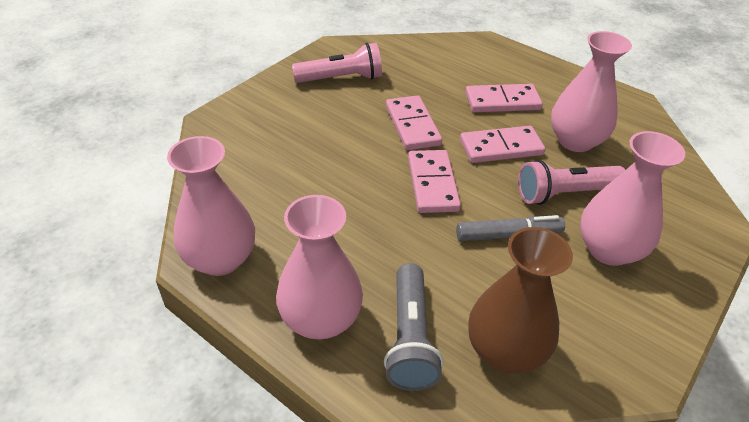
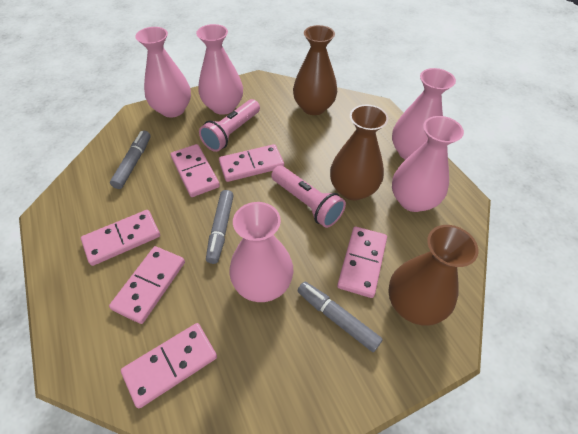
brown vase: 1 -> 3
grey flashlight: 1 -> 0
grey marker: 1 -> 3
pink domino: 4 -> 6
pink vase: 4 -> 5

